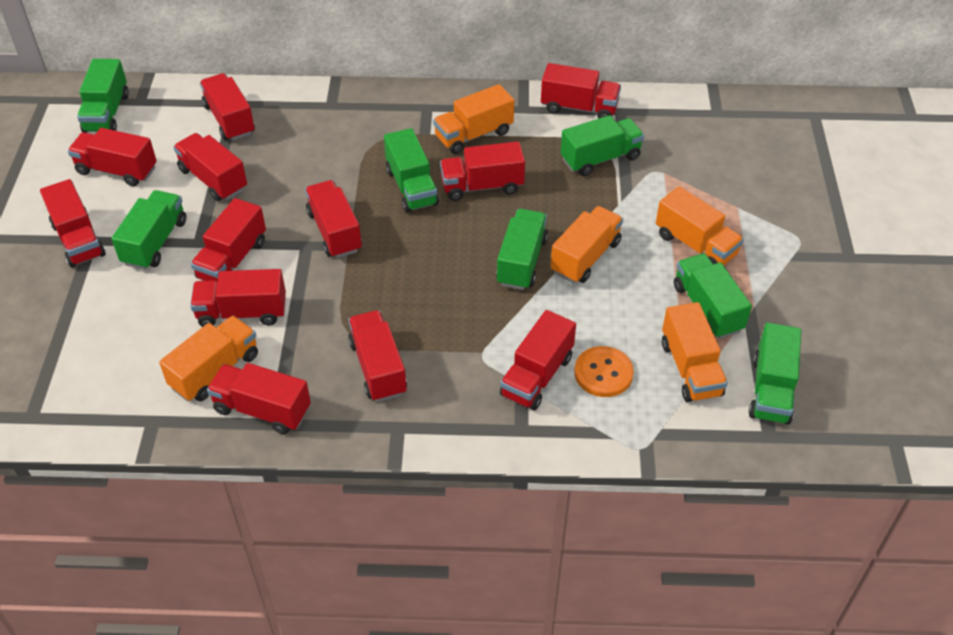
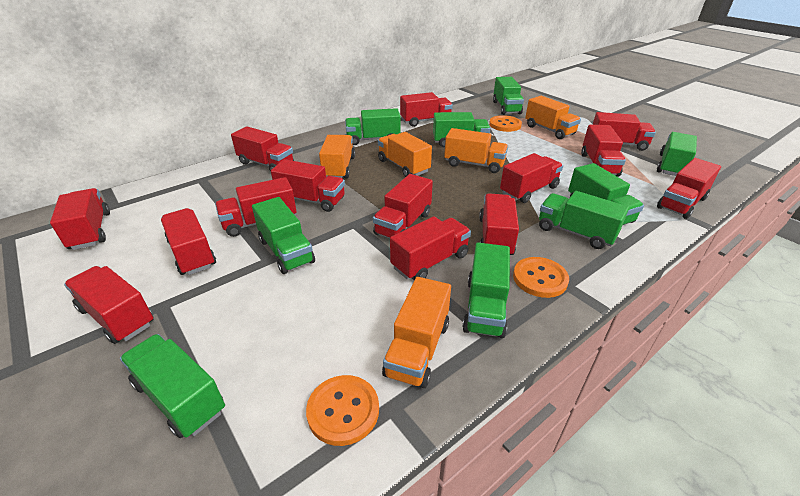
green truck: 7 -> 9
orange button: 1 -> 3
red truck: 12 -> 14

